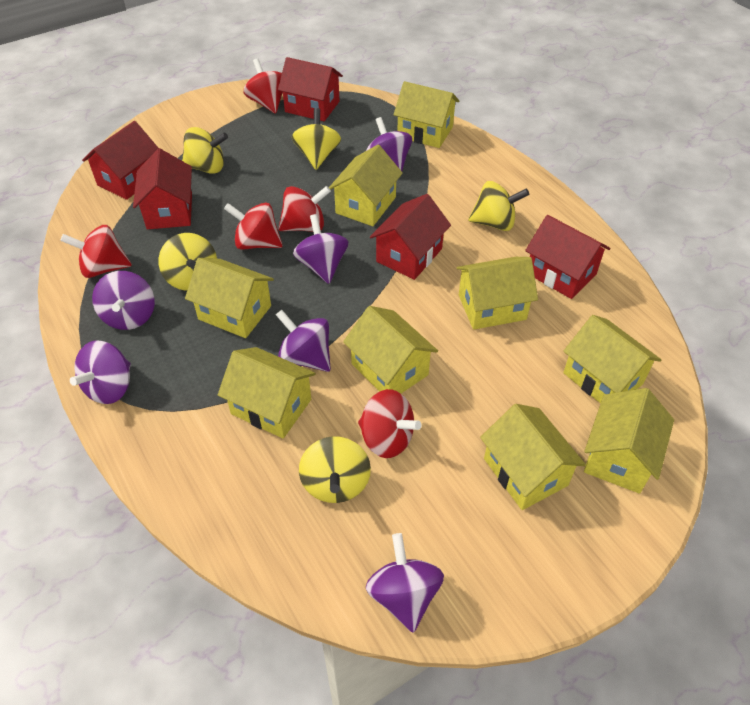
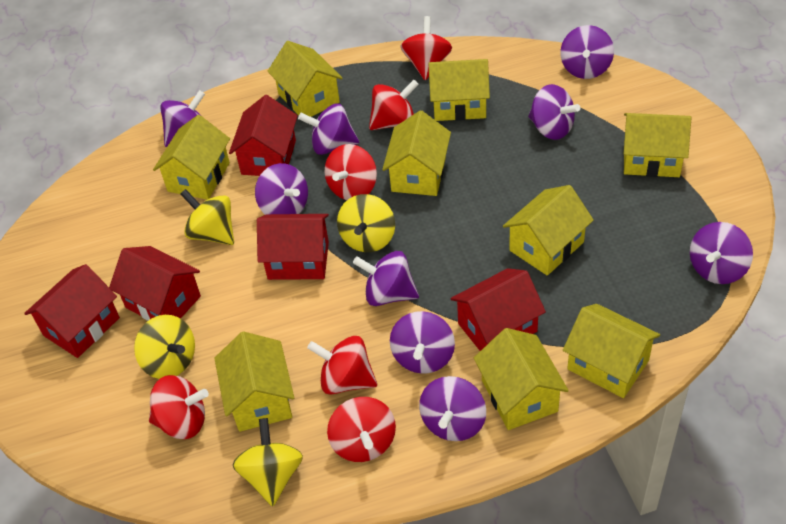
purple spinning top: 6 -> 9
red spinning top: 5 -> 6
yellow spinning top: 5 -> 4

